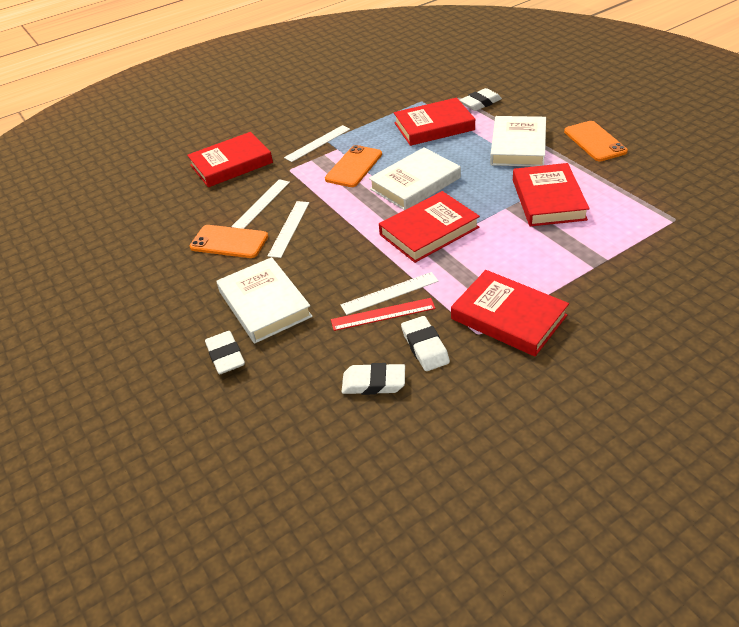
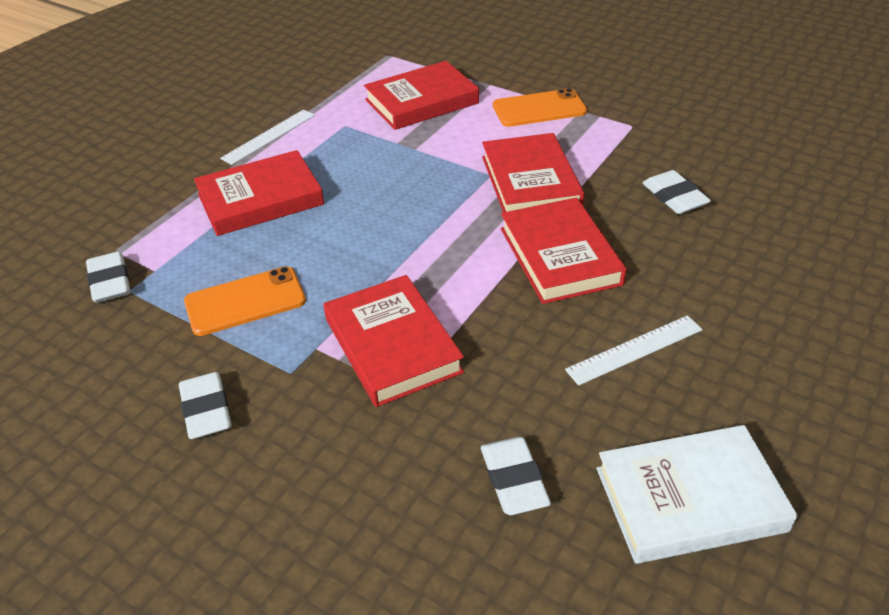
orange phone: 3 -> 2
red ruler: 1 -> 0
white book: 3 -> 1
white ruler: 4 -> 2

